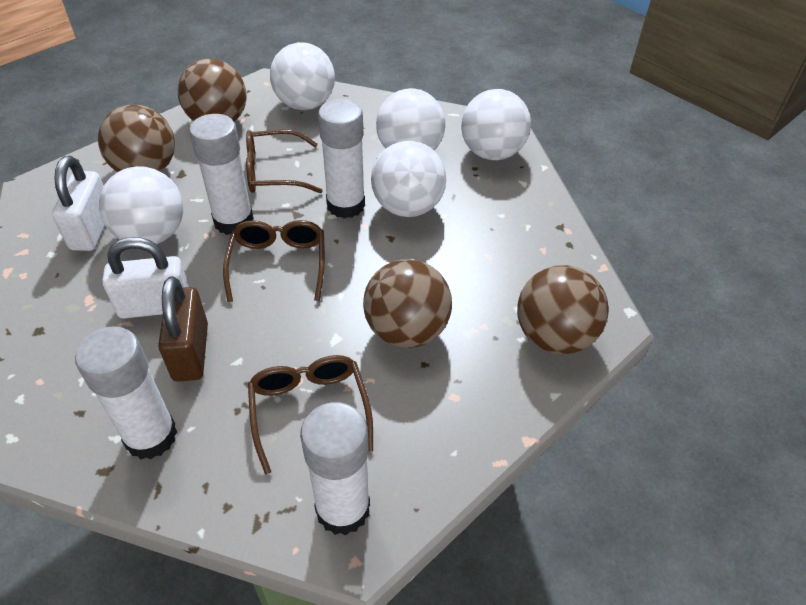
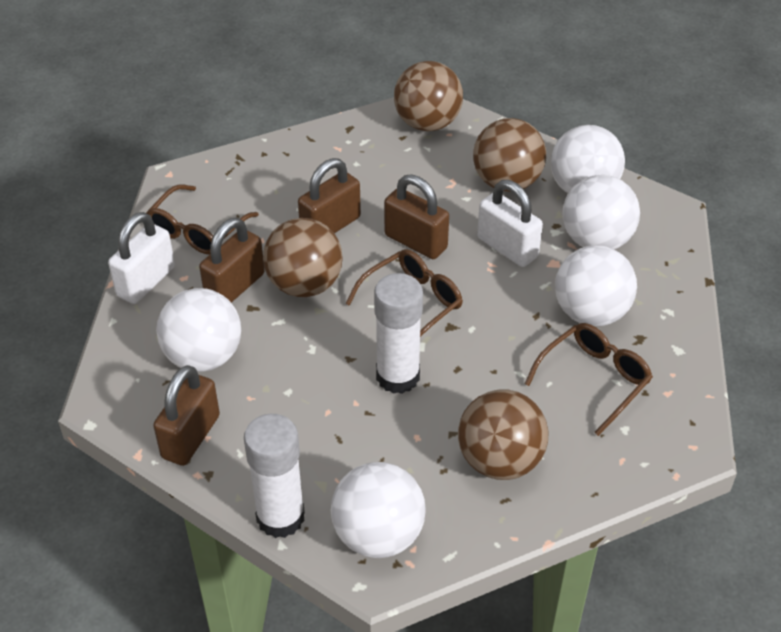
brown padlock: 1 -> 4
white glue stick: 4 -> 2

